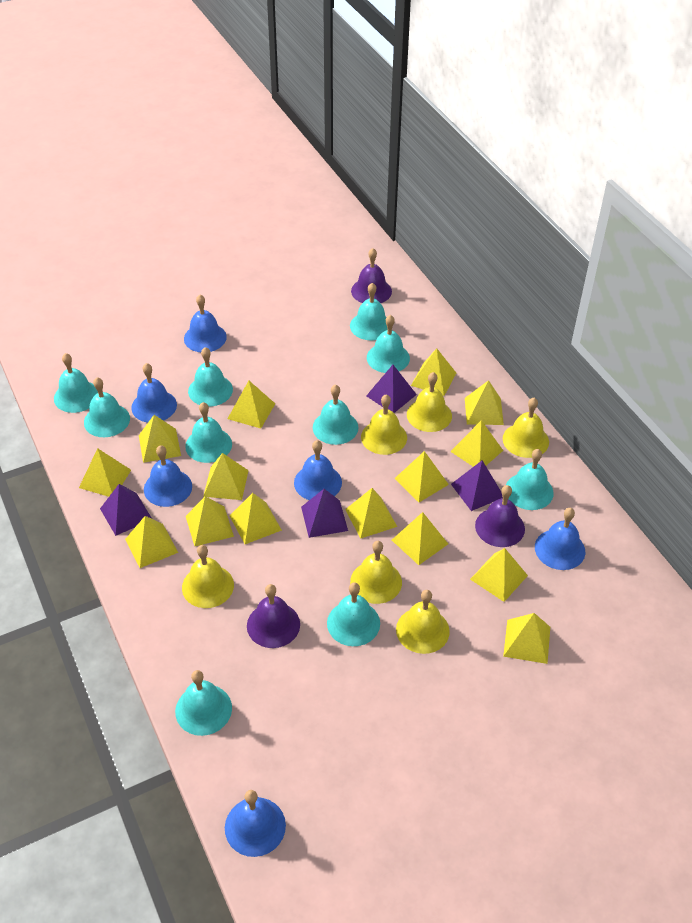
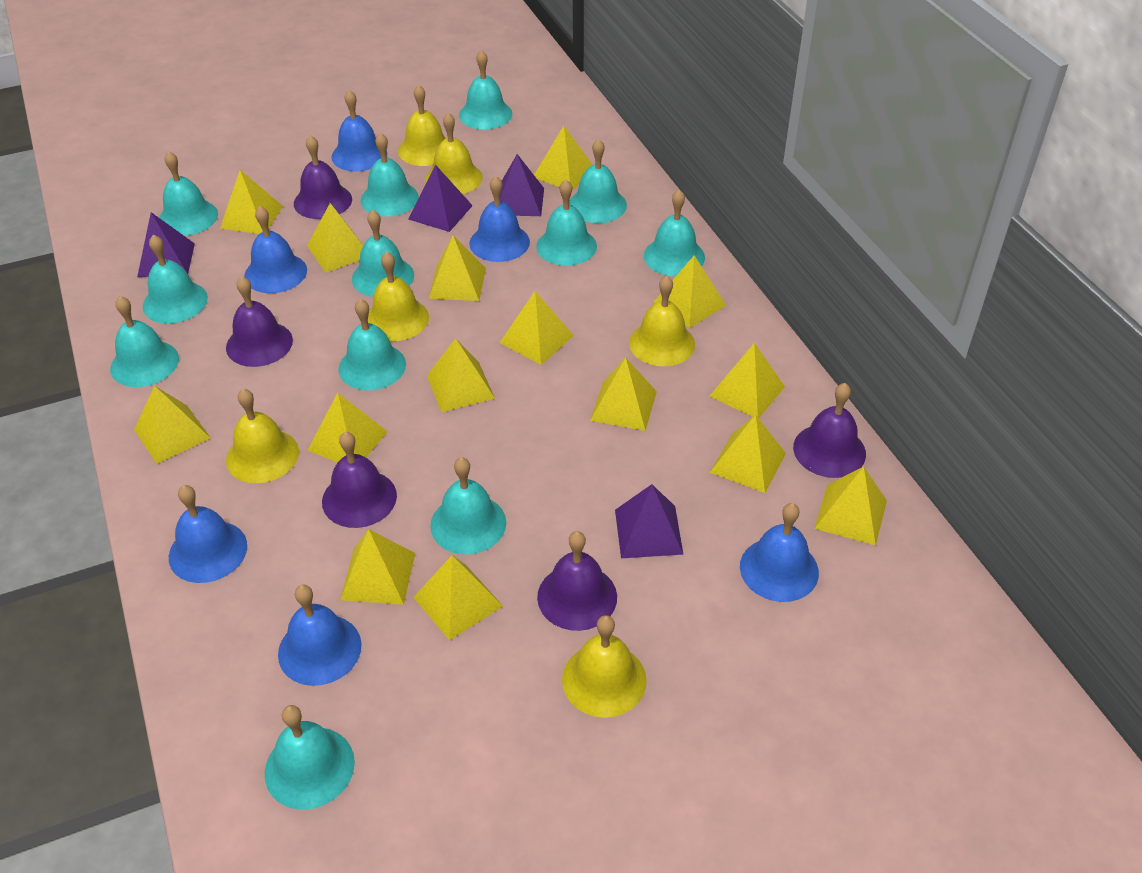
purple bell: 3 -> 5
turquoise bell: 10 -> 12

